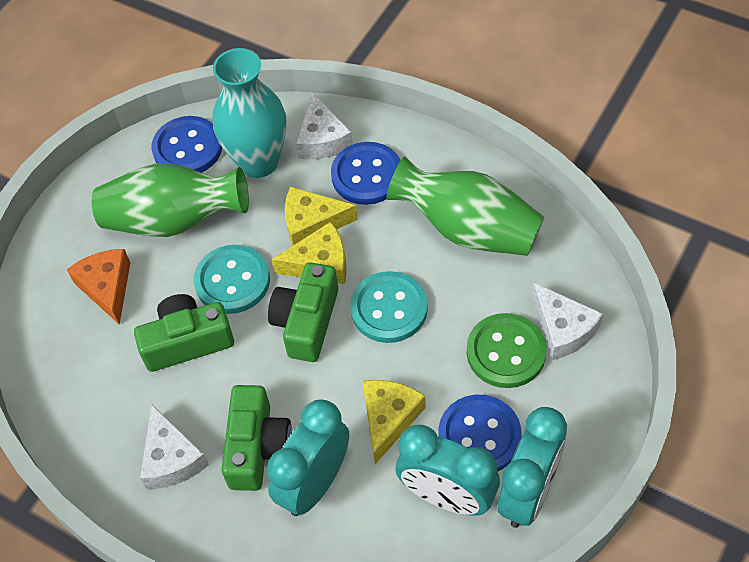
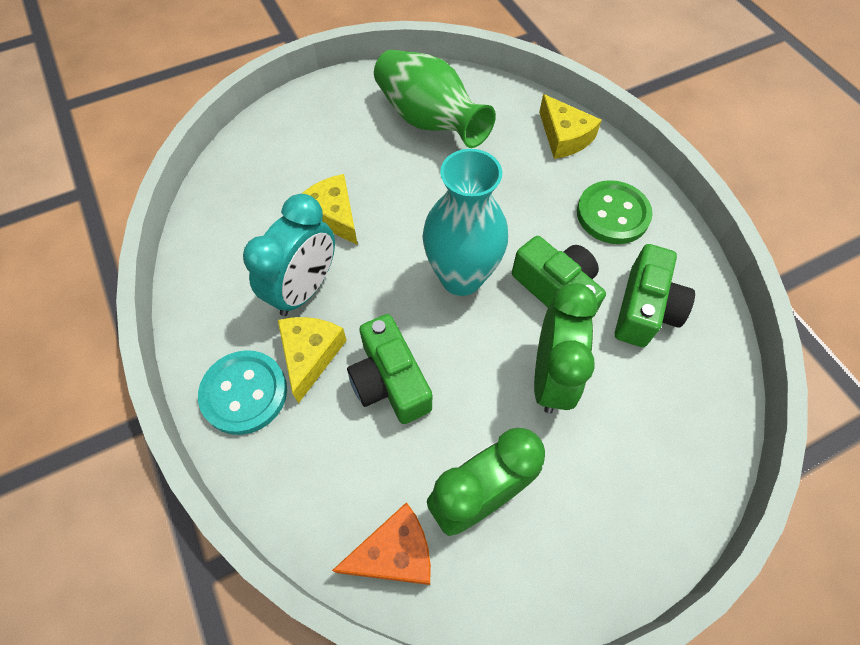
blue button: 3 -> 0
green clock: 0 -> 2
green vase: 2 -> 1
turquoise button: 2 -> 1
turquoise clock: 3 -> 1
white cheese: 3 -> 0

